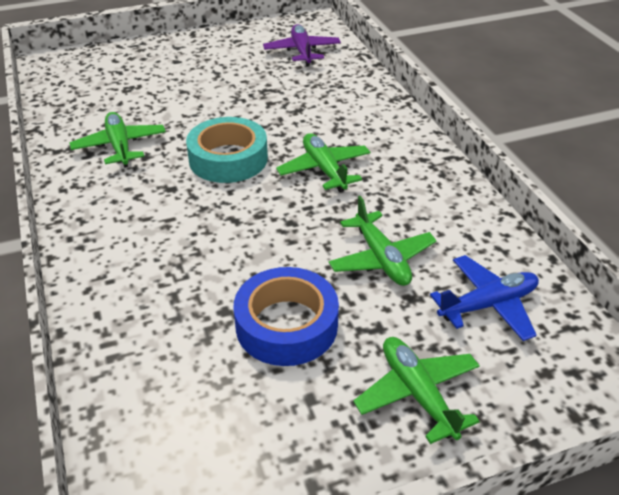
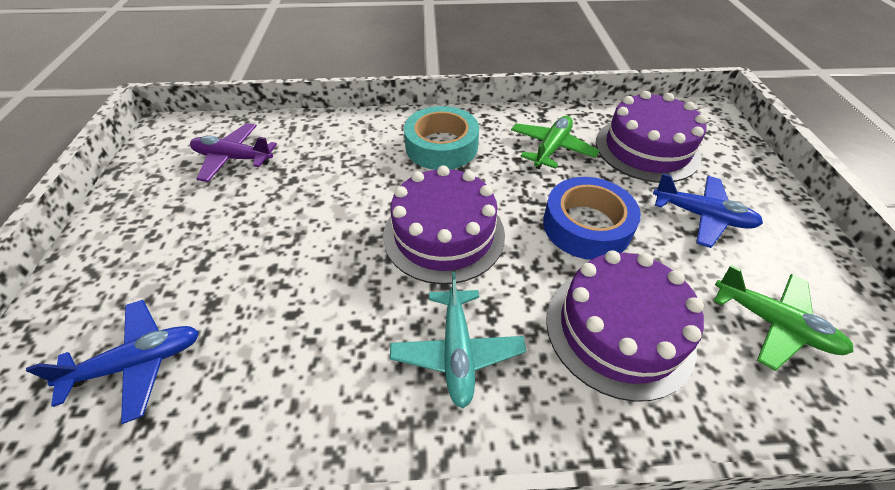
blue plane: 1 -> 2
green plane: 4 -> 2
purple cake: 0 -> 3
turquoise plane: 0 -> 1

